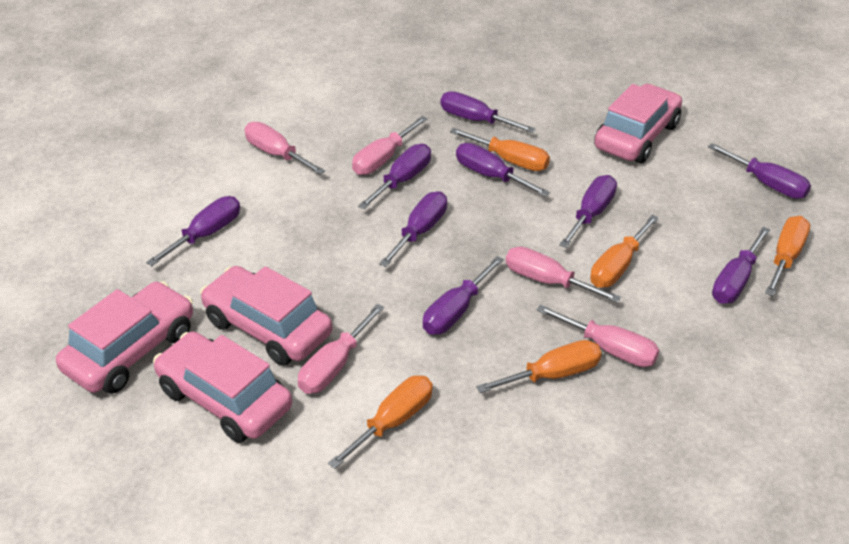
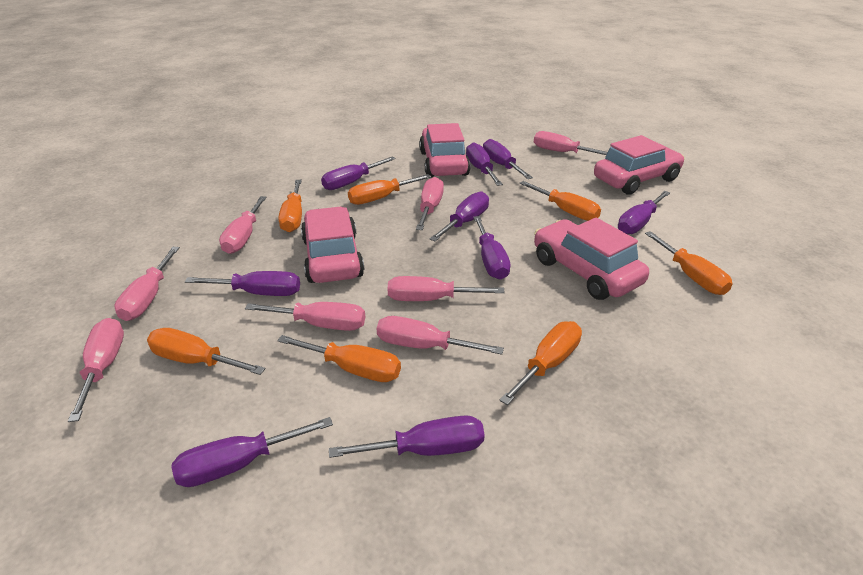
orange screwdriver: 5 -> 7
pink screwdriver: 5 -> 8

